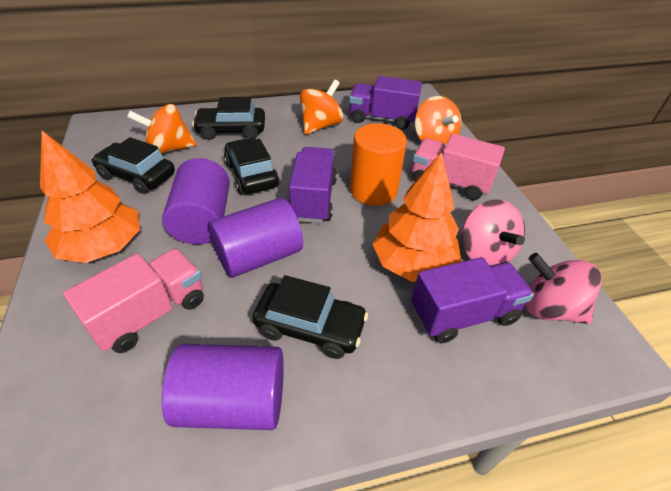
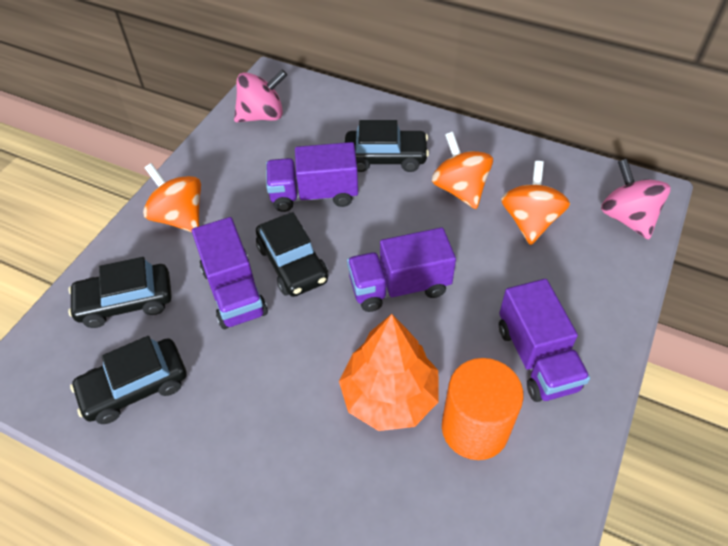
orange tree: 2 -> 1
pink truck: 2 -> 0
purple cylinder: 3 -> 0
purple truck: 3 -> 4

